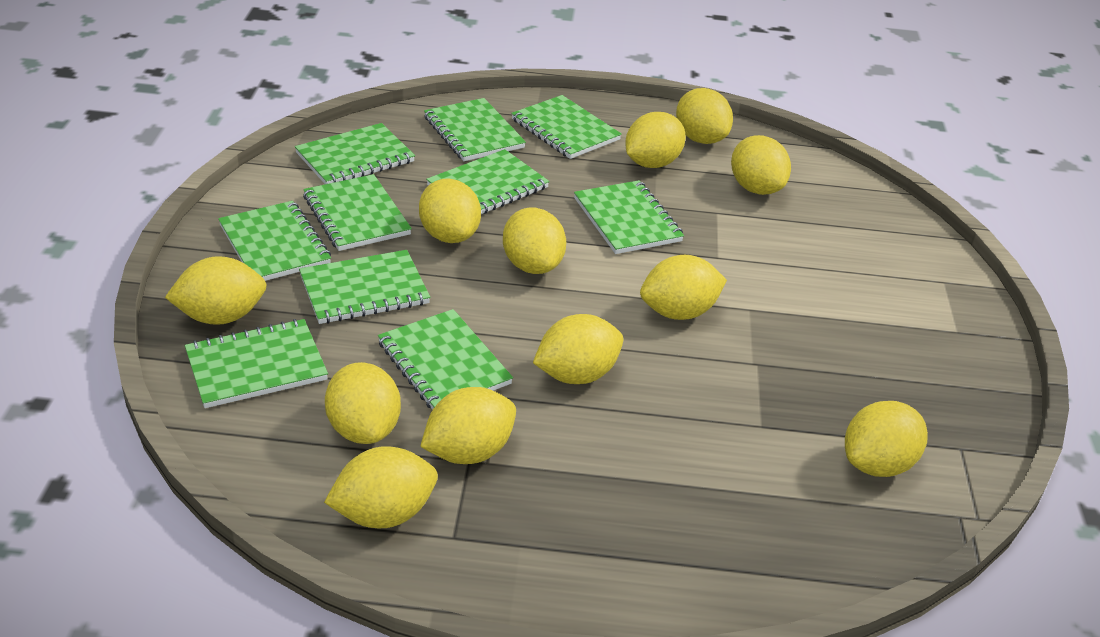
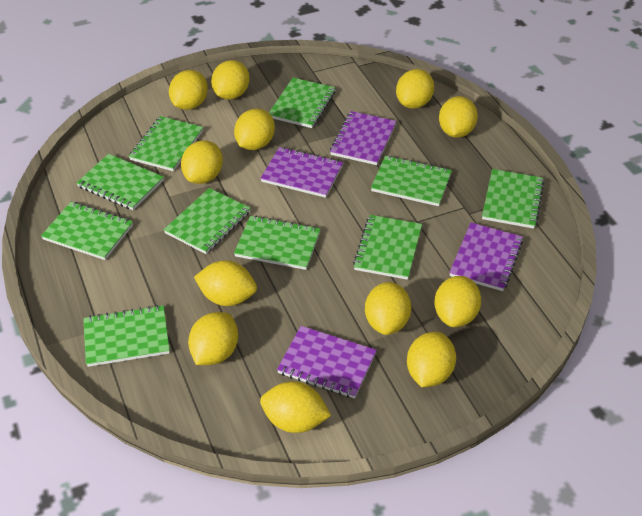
purple notebook: 0 -> 4

